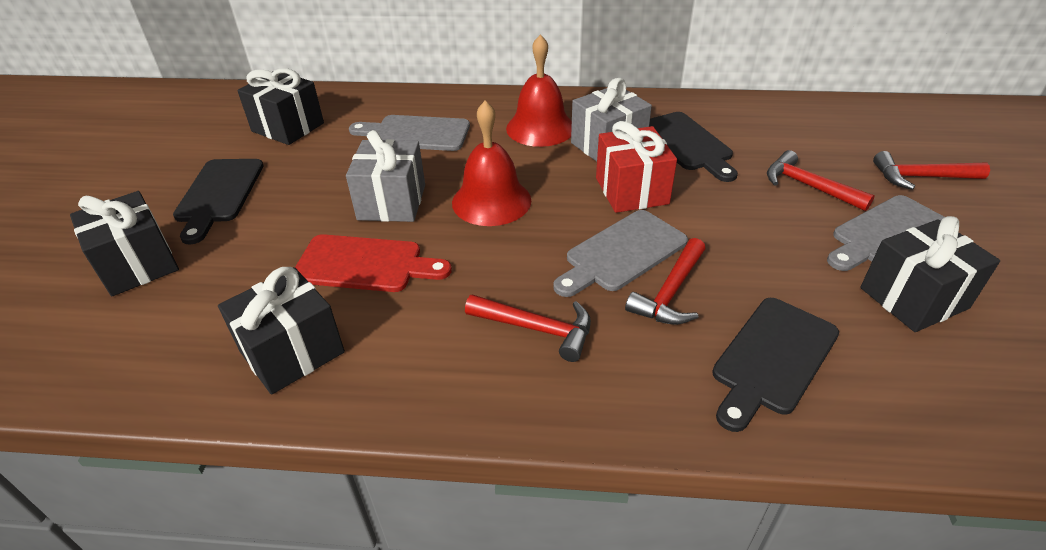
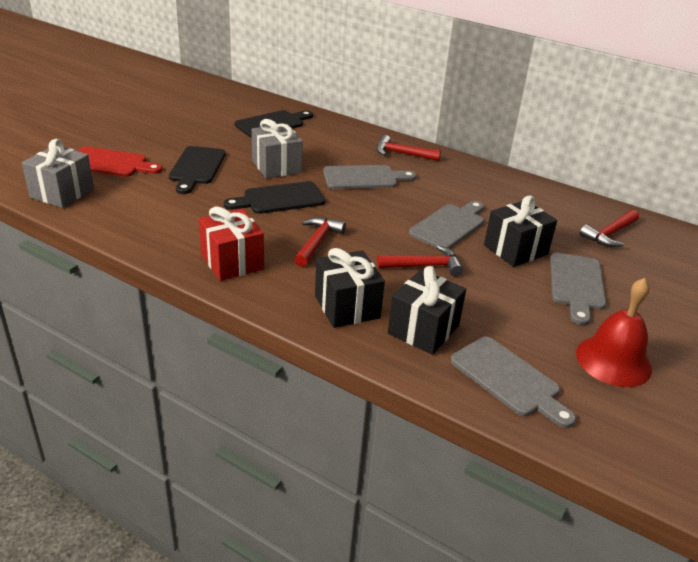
black gift: 4 -> 3
grey cutting board: 3 -> 4
red bell: 2 -> 1

